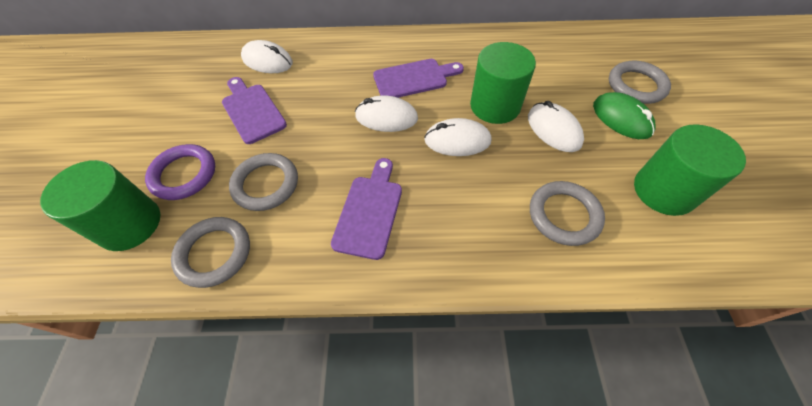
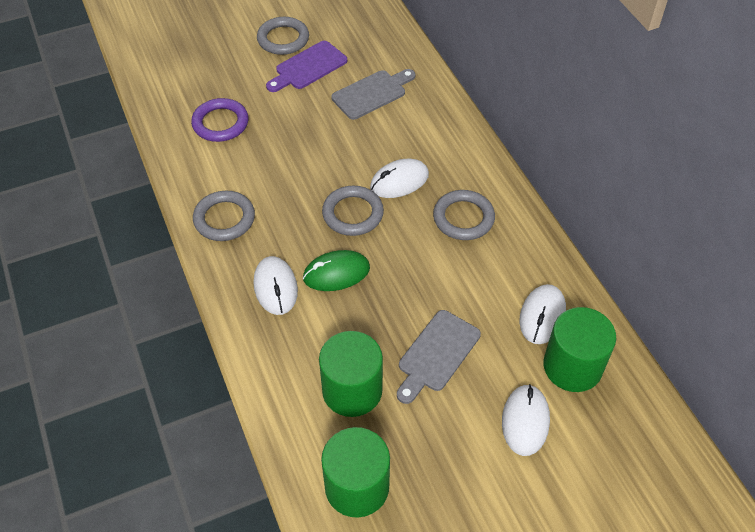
grey cutting board: 0 -> 2
purple cutting board: 3 -> 1

